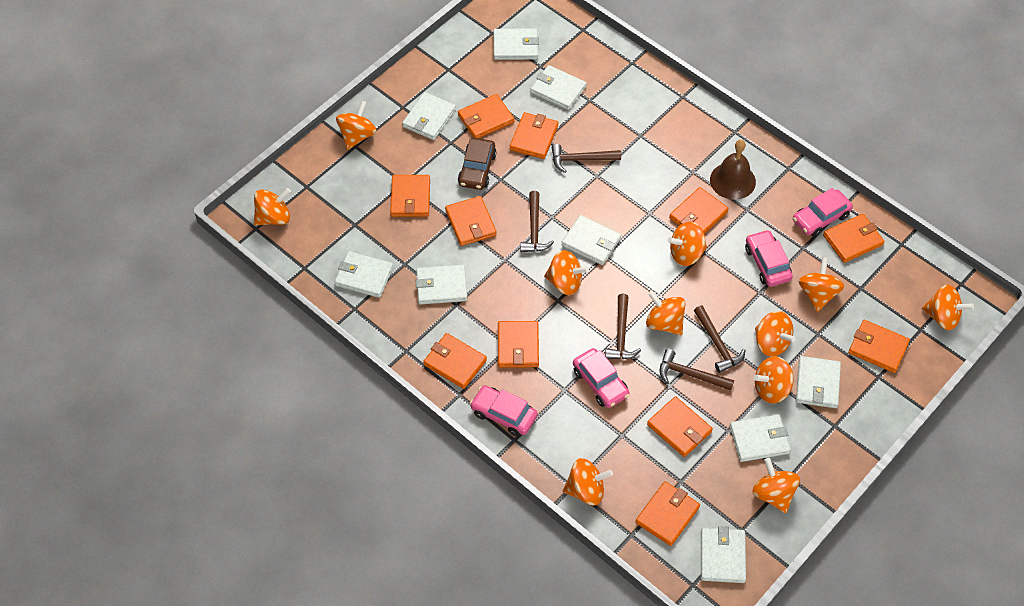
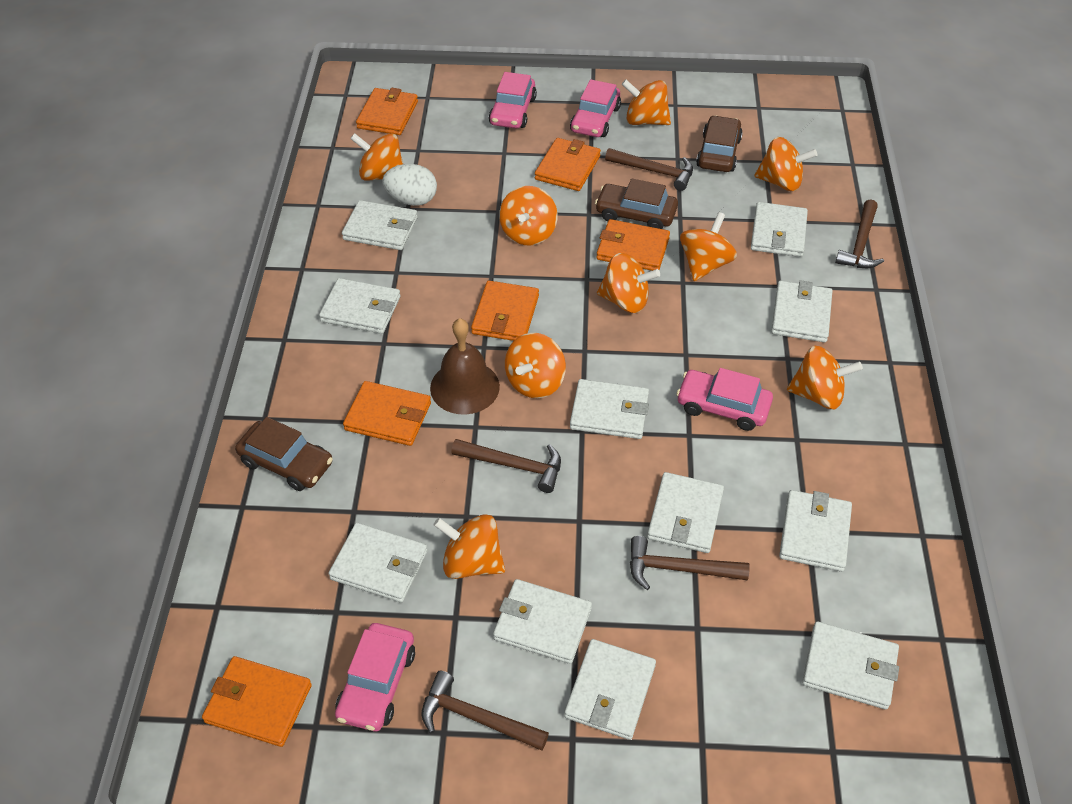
brown car: 1 -> 3
orange spinning top: 11 -> 9
orange wallet: 11 -> 6
white egg: 0 -> 1
white wallet: 9 -> 11

